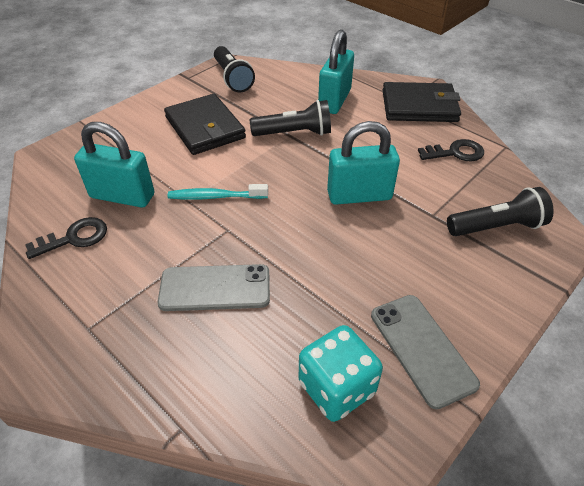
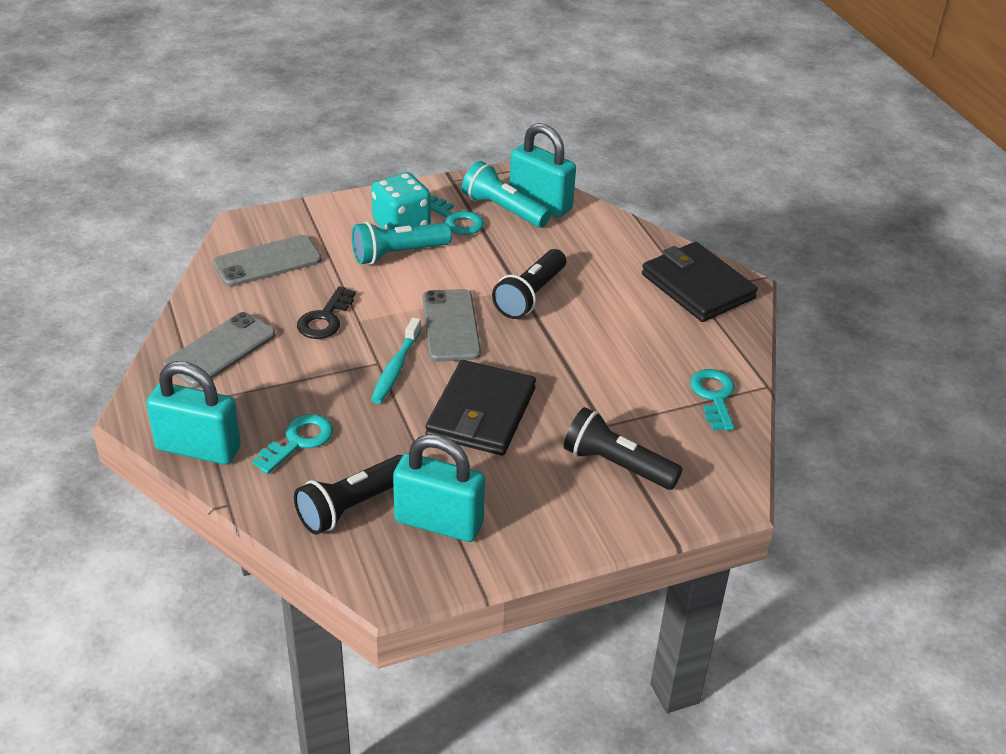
black key: 2 -> 1
grey phone: 2 -> 3
turquoise flashlight: 0 -> 2
turquoise key: 0 -> 3

